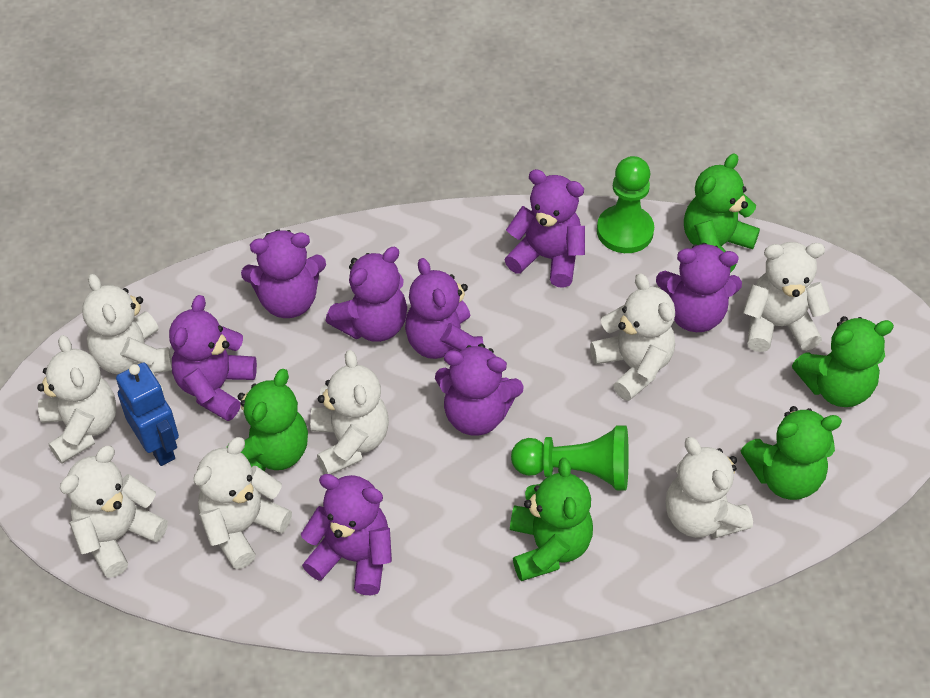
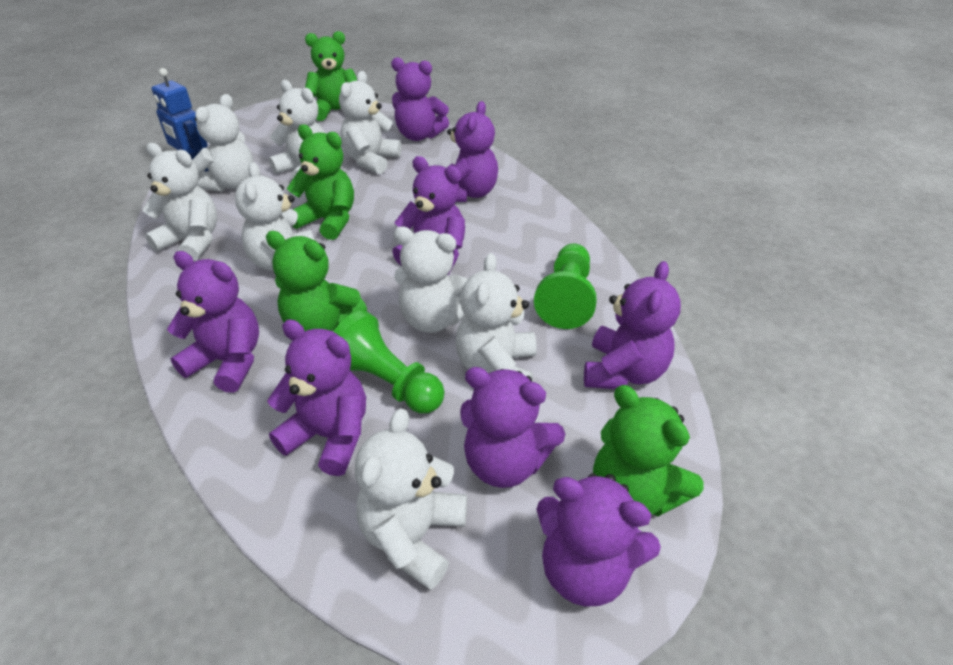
green teddy bear: 5 -> 4

